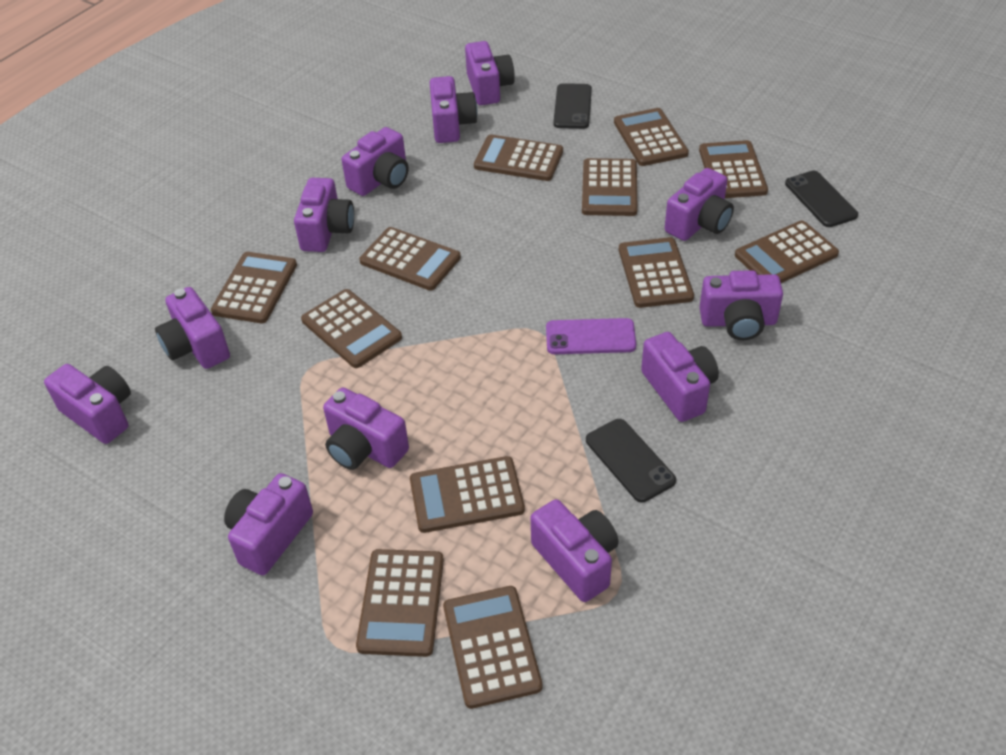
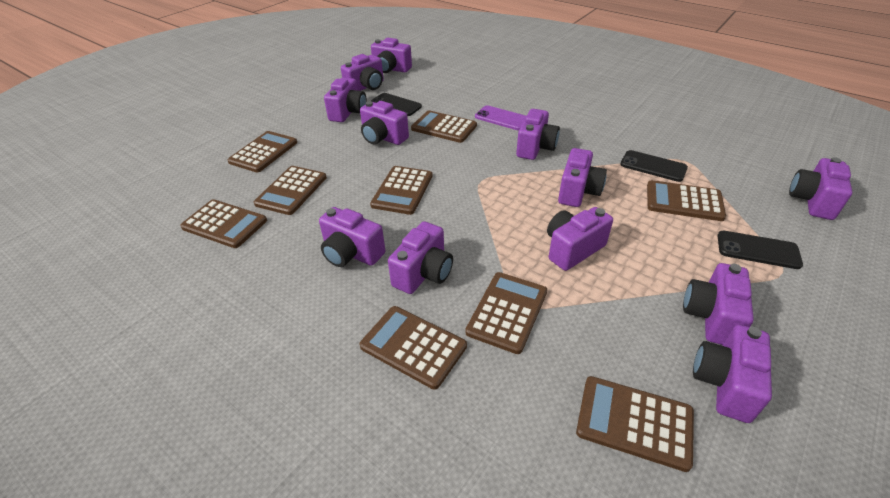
brown calculator: 12 -> 9

